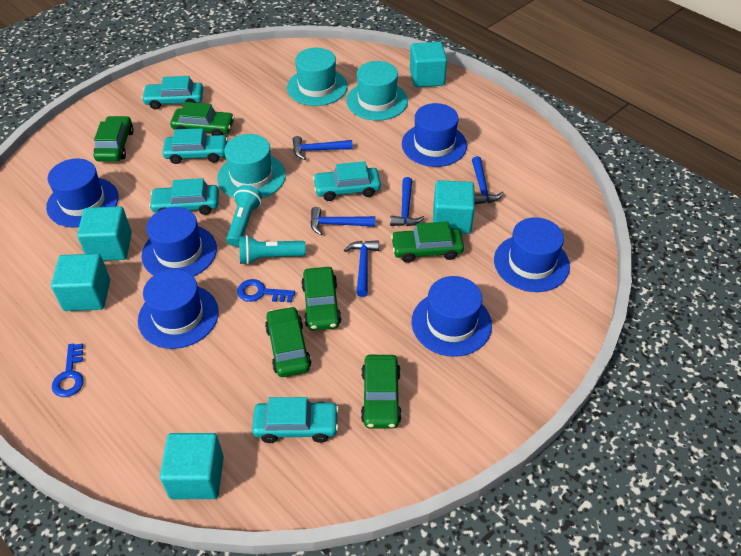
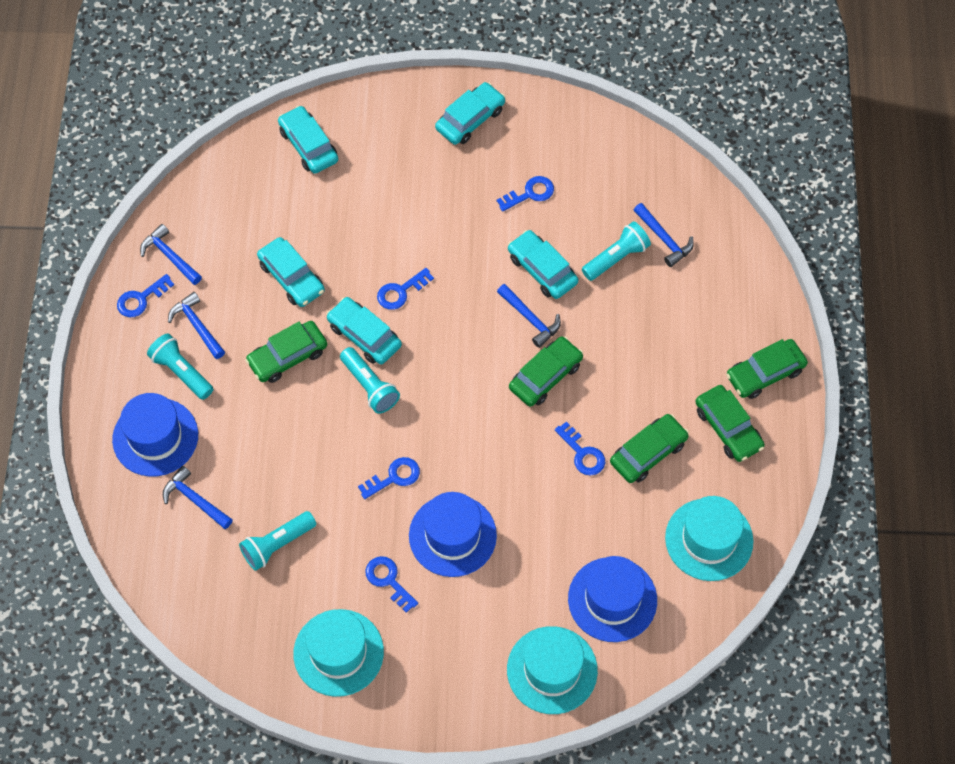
blue hat: 6 -> 3
blue key: 2 -> 6
green car: 6 -> 5
turquoise cube: 5 -> 0
turquoise flashlight: 2 -> 4

